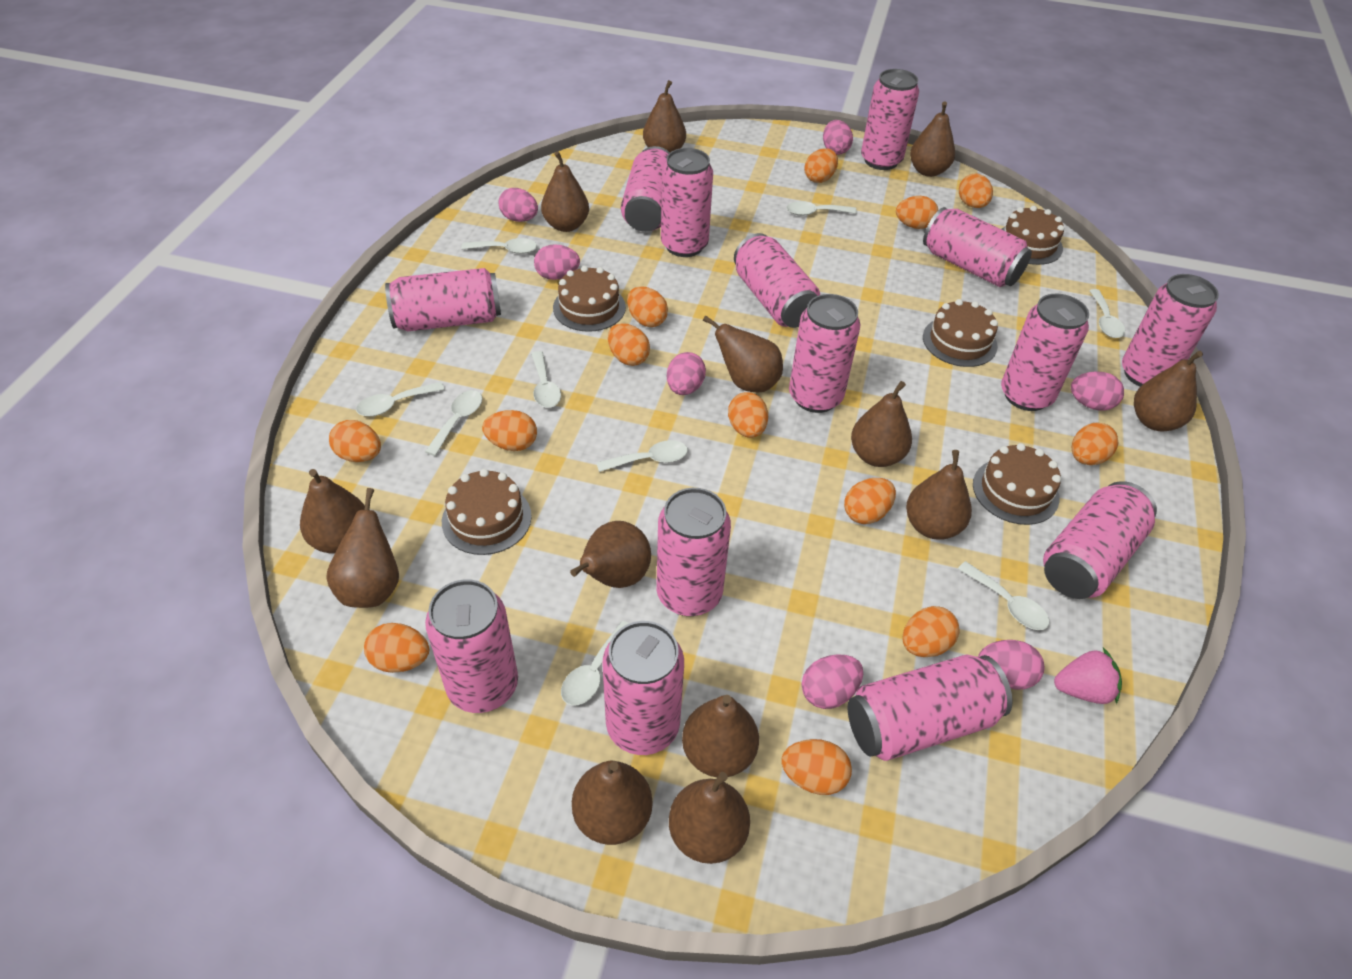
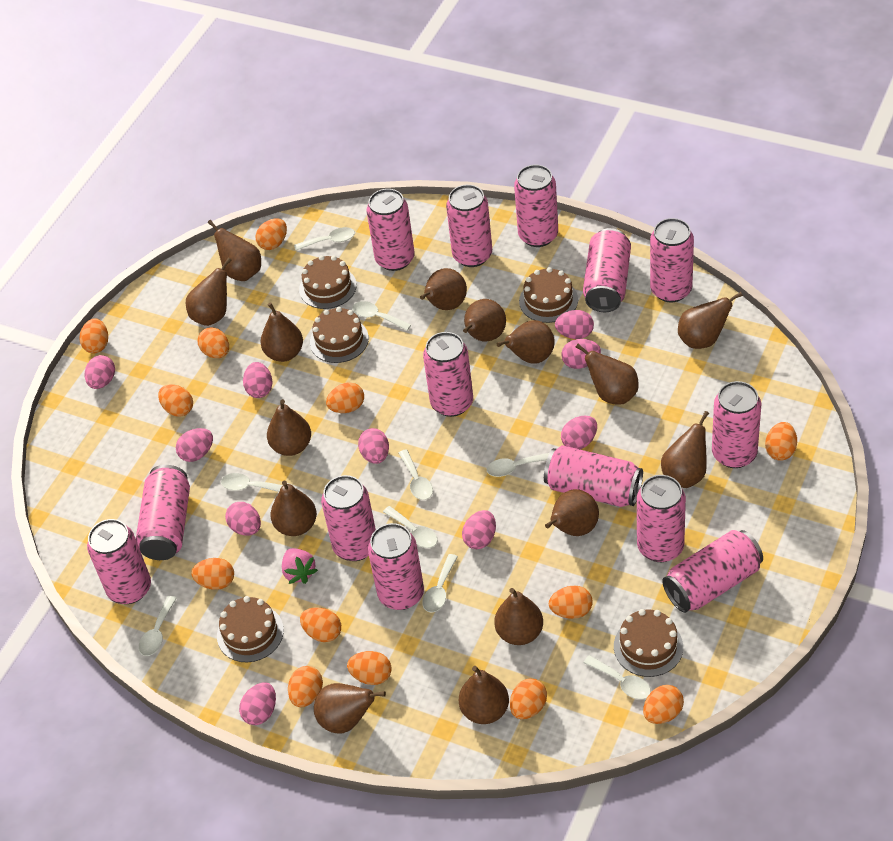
brown pear: 13 -> 15
pink egg: 7 -> 10

